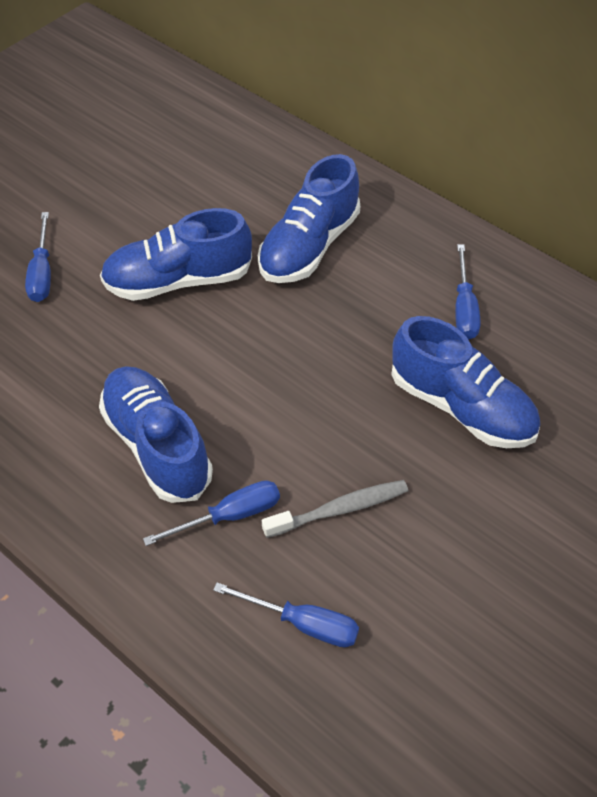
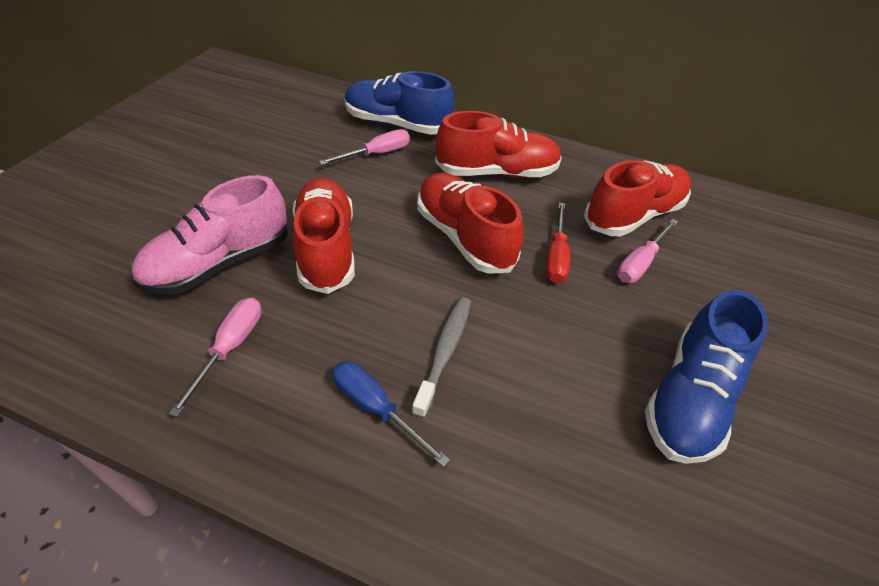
blue screwdriver: 4 -> 1
blue shoe: 4 -> 2
pink screwdriver: 0 -> 3
pink shoe: 0 -> 1
red screwdriver: 0 -> 1
red shoe: 0 -> 4

